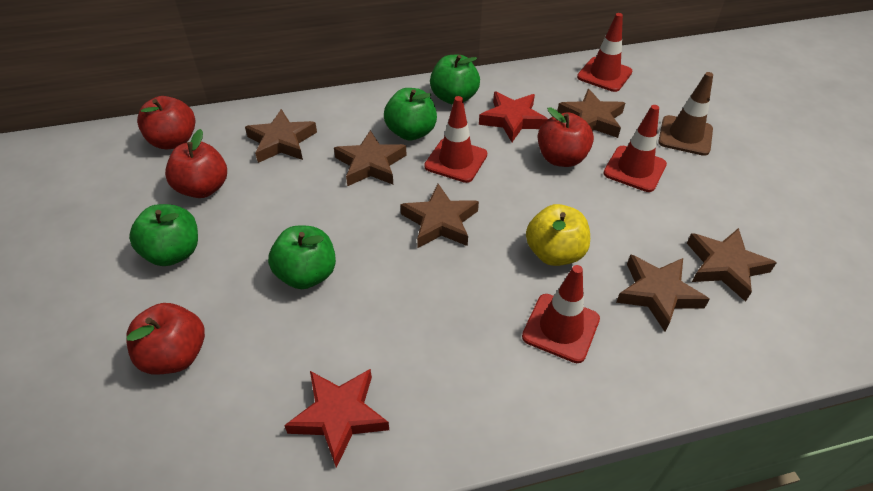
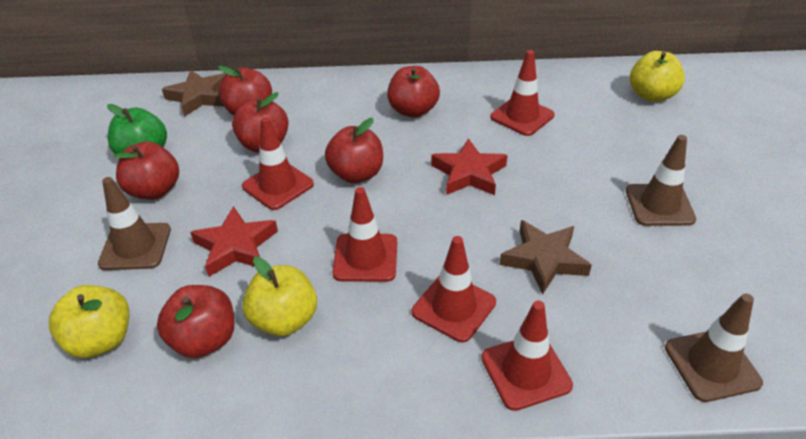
brown star: 6 -> 2
brown traffic cone: 1 -> 3
green apple: 4 -> 1
red apple: 4 -> 6
red traffic cone: 4 -> 5
yellow apple: 1 -> 3

